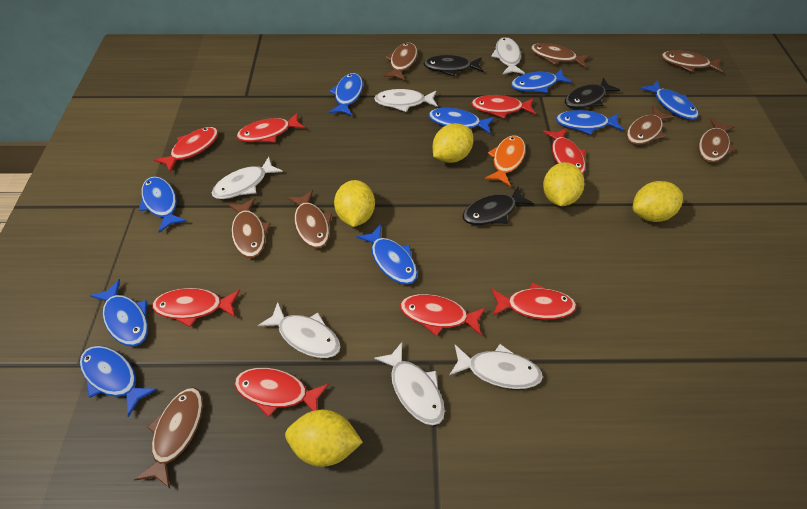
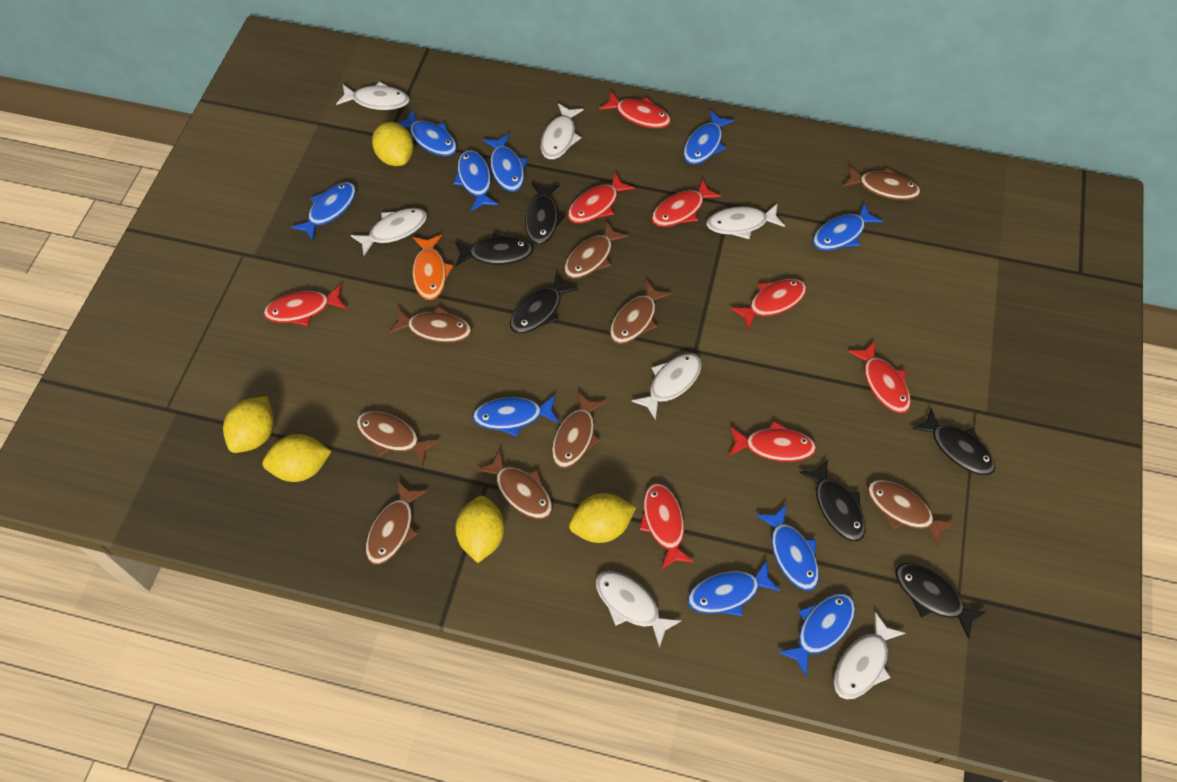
black fish: 3 -> 6
blue fish: 9 -> 10
brown fish: 8 -> 9
white fish: 6 -> 7

